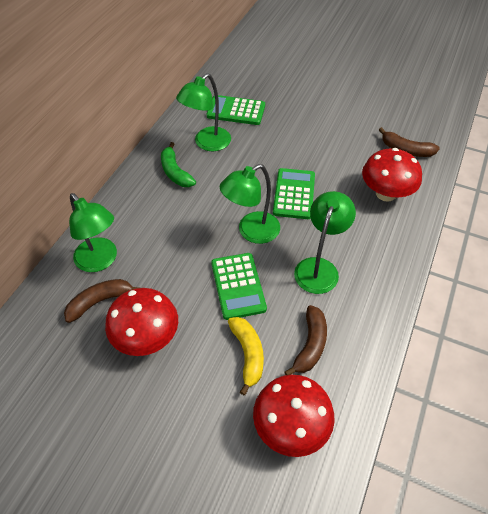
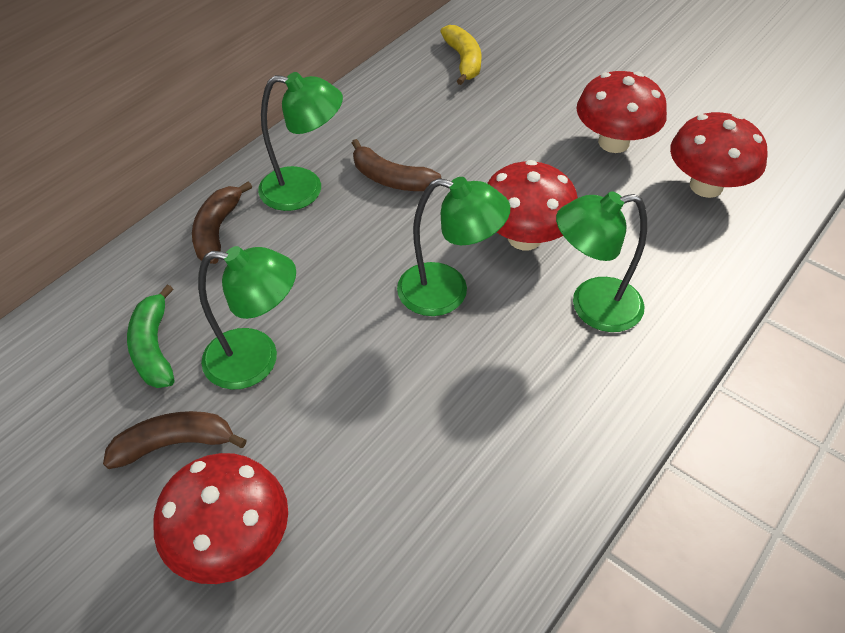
green calculator: 3 -> 0
red mushroom: 3 -> 4

